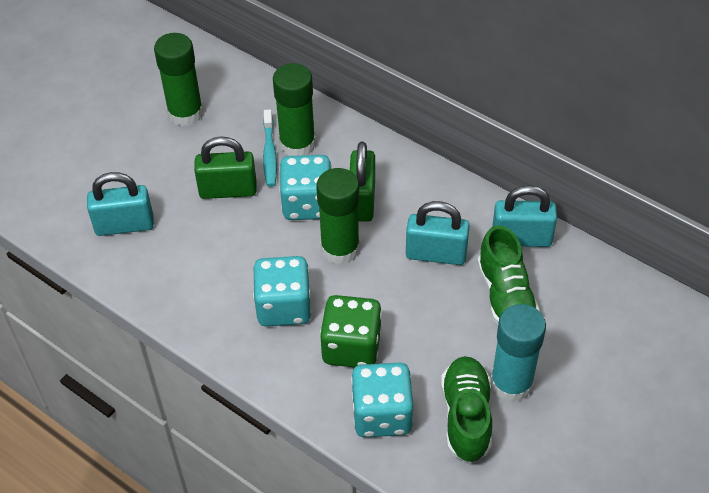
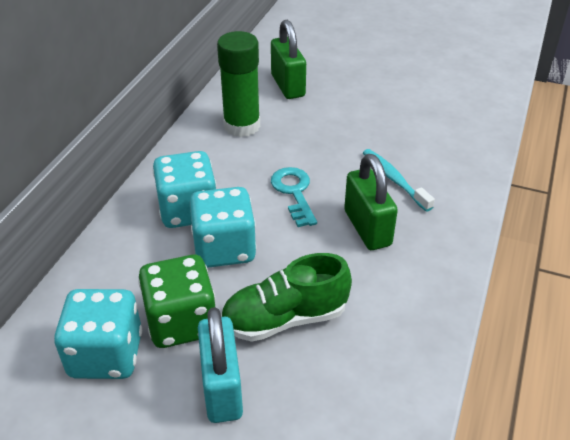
green glue stick: 3 -> 1
green shoe: 2 -> 1
turquoise glue stick: 1 -> 0
turquoise key: 0 -> 1
turquoise padlock: 3 -> 1

